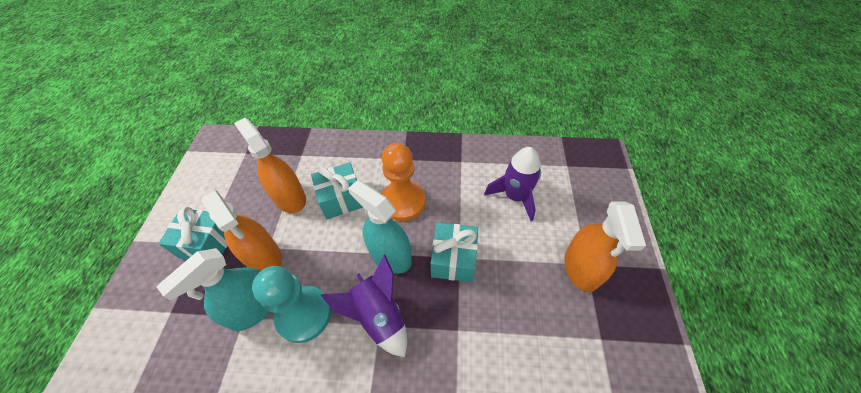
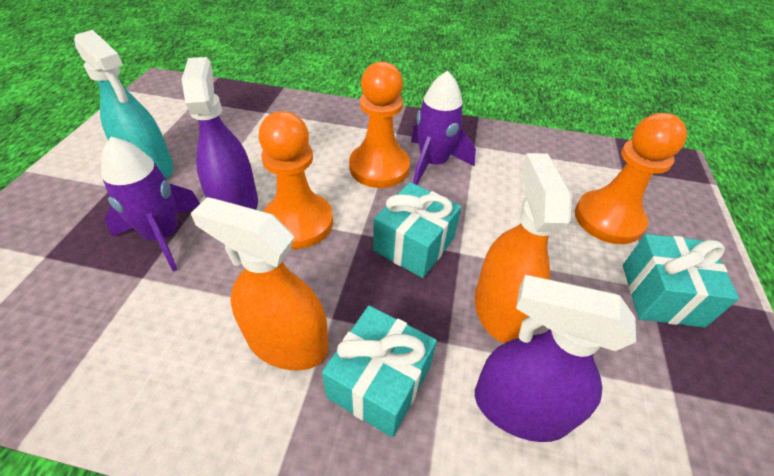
orange pawn: 1 -> 3
orange spray bottle: 3 -> 2
purple spray bottle: 0 -> 2
turquoise pawn: 1 -> 0
turquoise spray bottle: 2 -> 1

